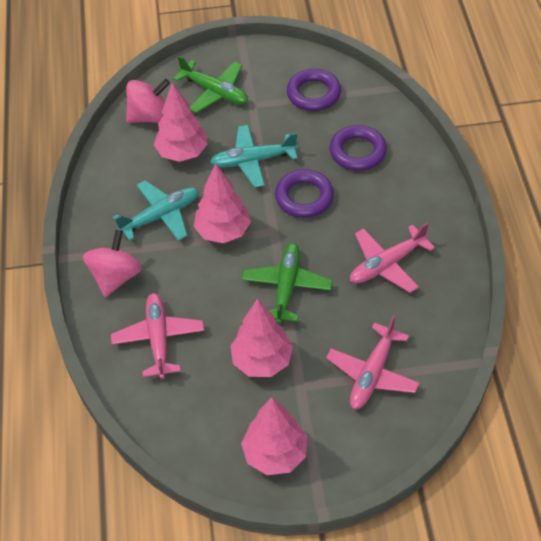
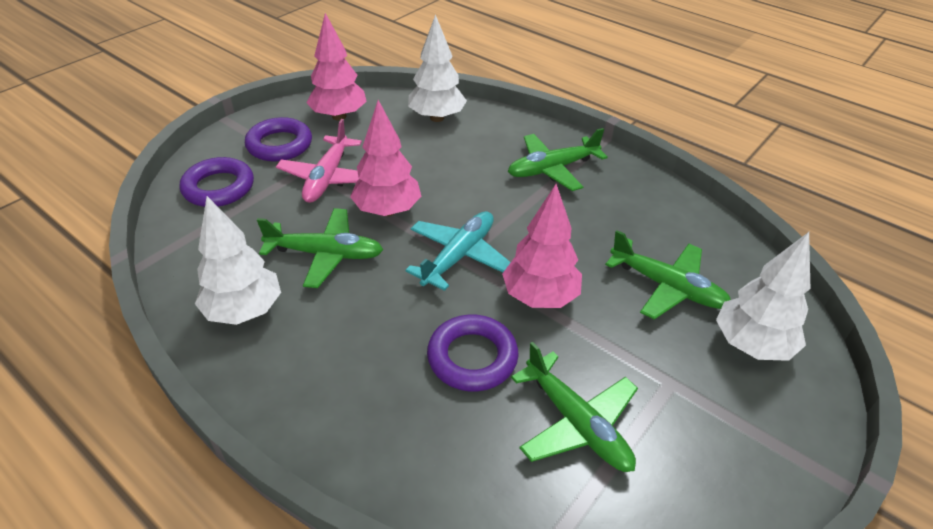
green plane: 2 -> 4
pink plane: 3 -> 1
pink spinning top: 2 -> 0
pink tree: 4 -> 3
turquoise plane: 2 -> 1
white tree: 0 -> 3

